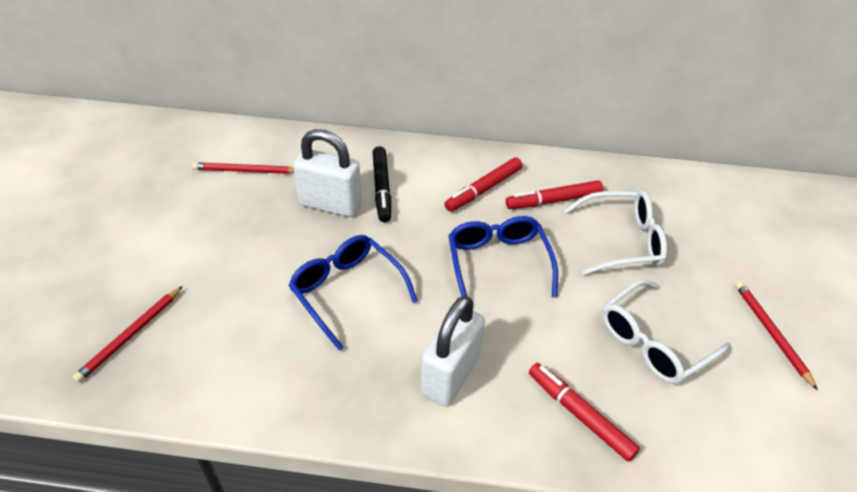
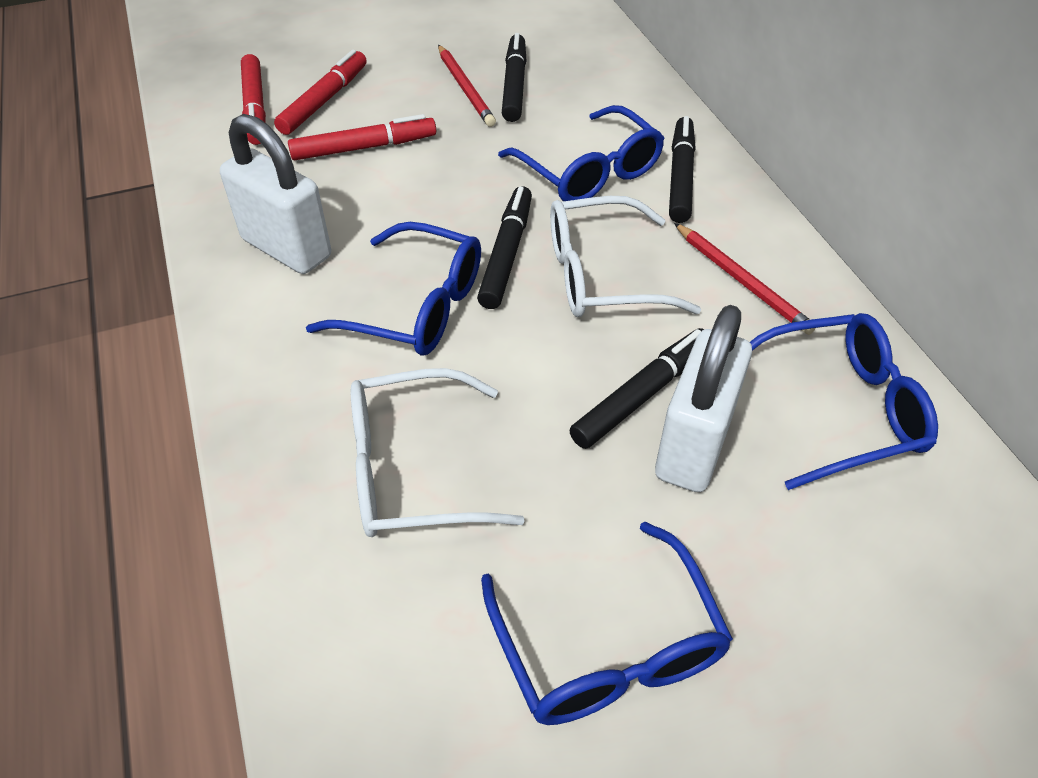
black marker: 1 -> 4
blue glasses: 2 -> 4
red pencil: 3 -> 2

